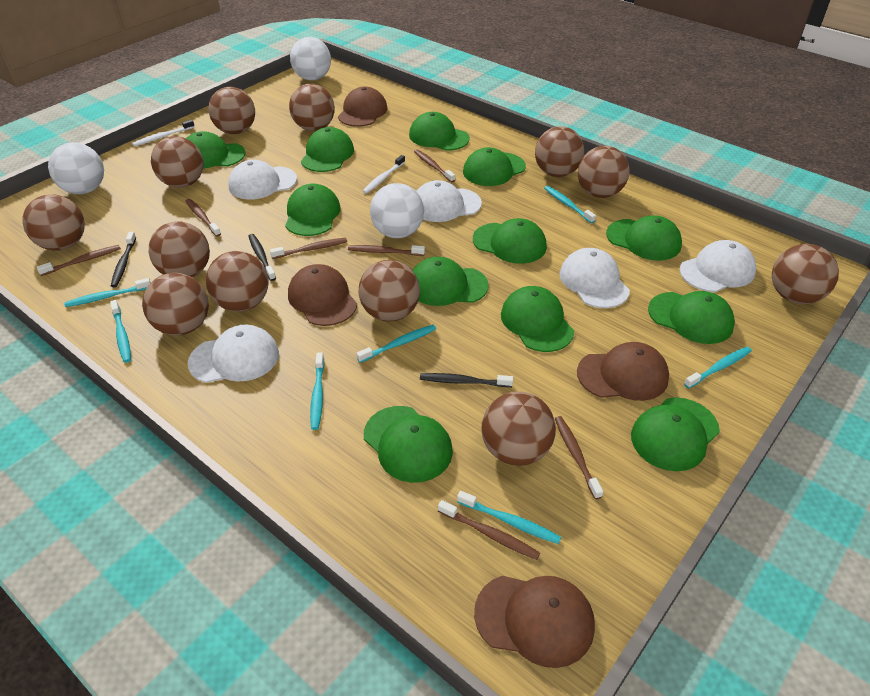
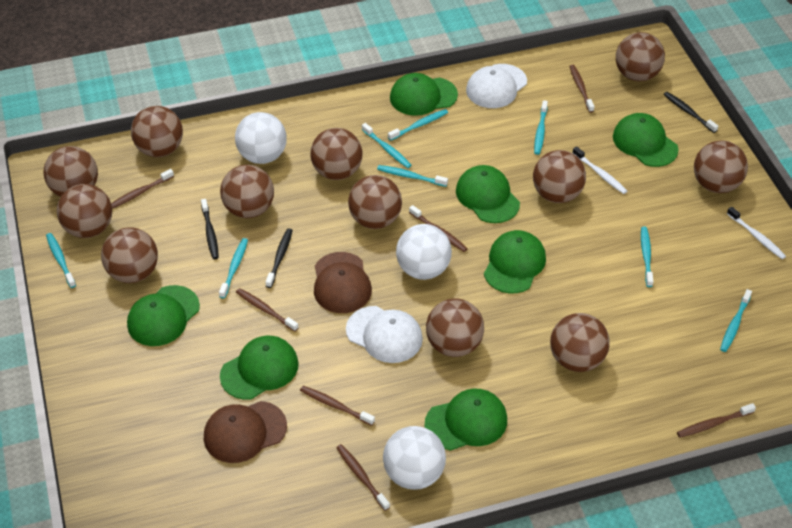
brown cap: 4 -> 2
green cap: 12 -> 7
turquoise toothbrush: 7 -> 8
white cap: 5 -> 2

